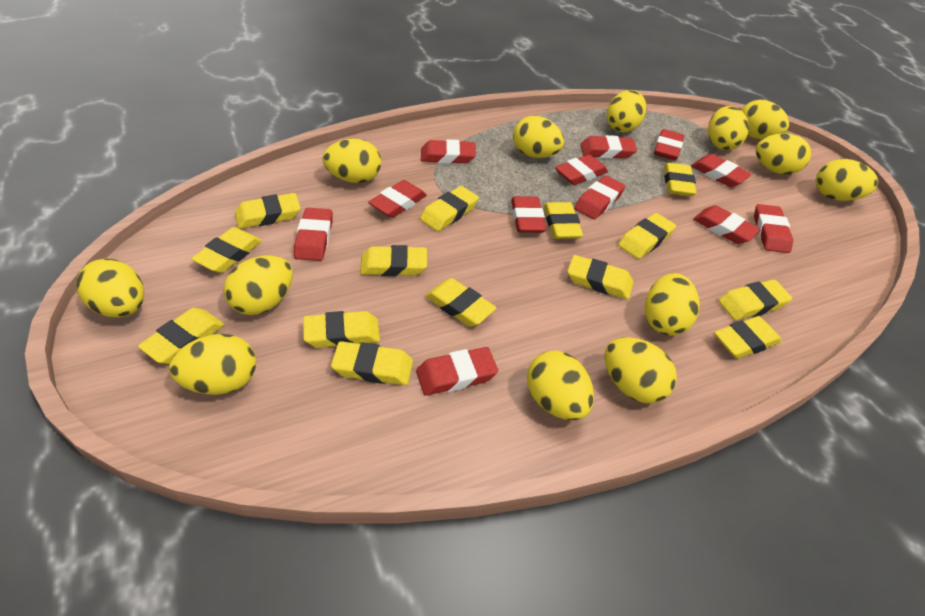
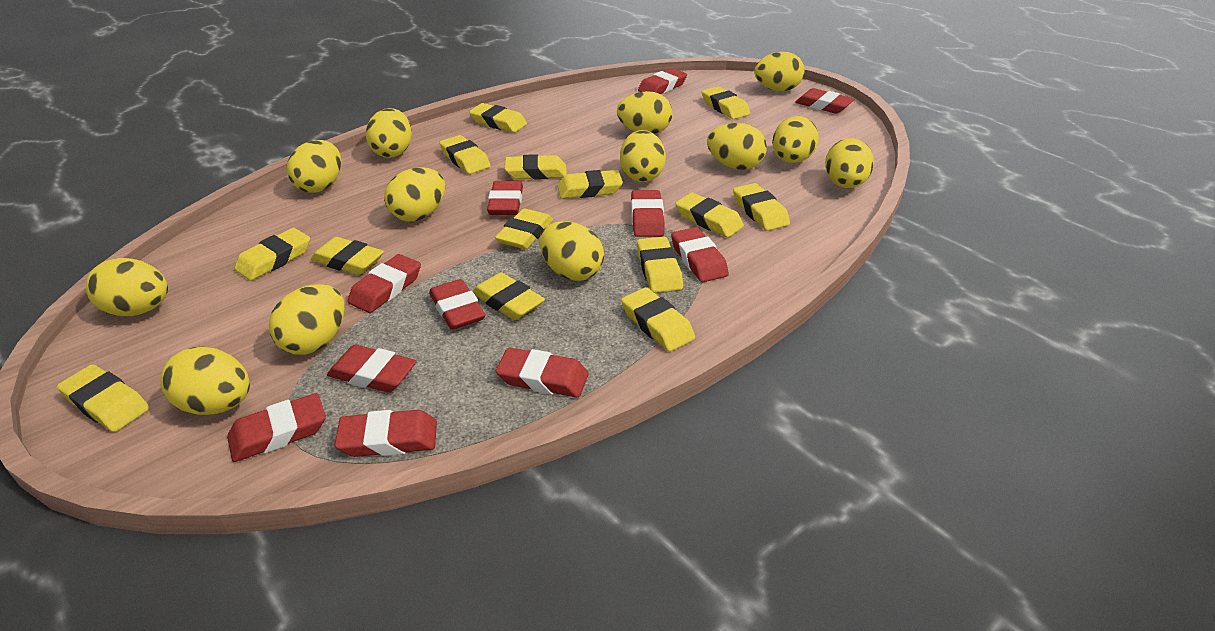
red eraser: 12 -> 11

